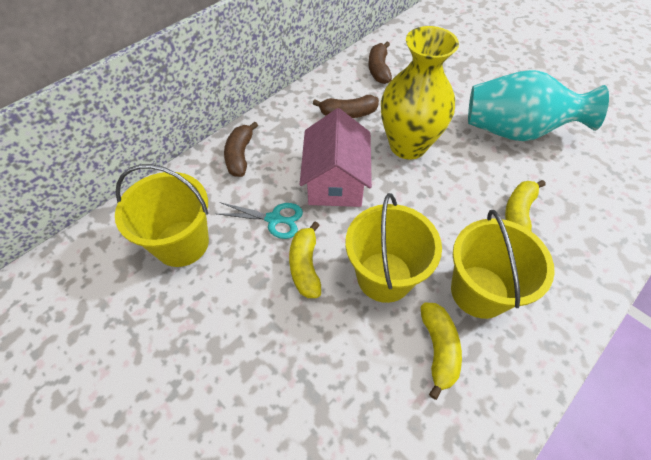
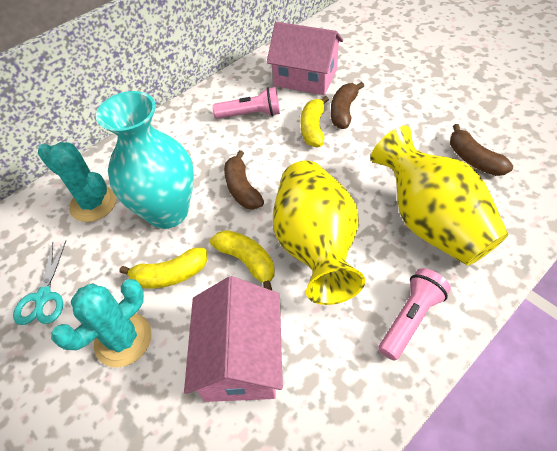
pink flashlight: 0 -> 2
pink house: 1 -> 2
turquoise cactus: 0 -> 2
yellow bucket: 3 -> 0
yellow vase: 1 -> 2

